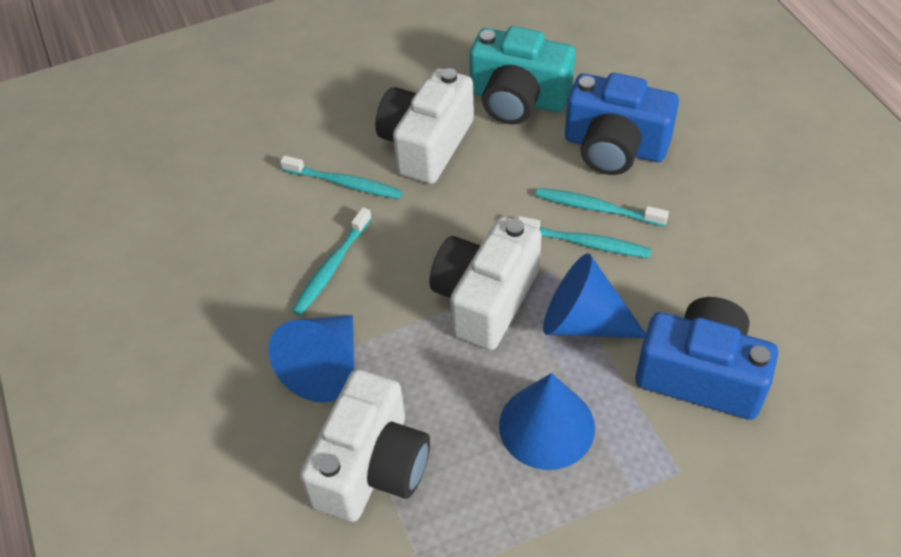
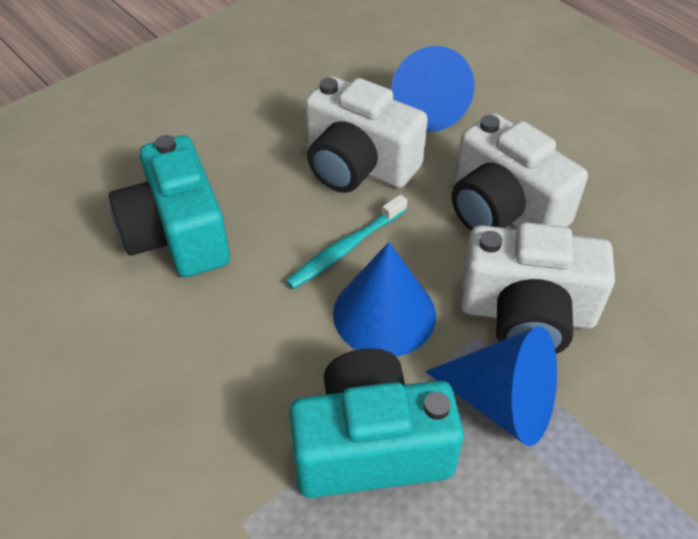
blue camera: 2 -> 0
turquoise camera: 1 -> 2
turquoise toothbrush: 4 -> 1

